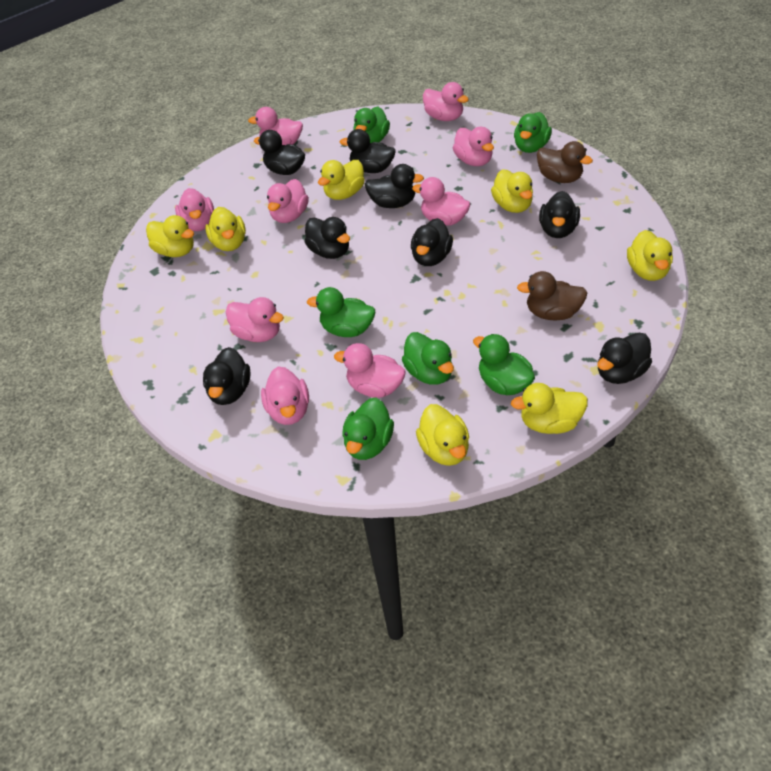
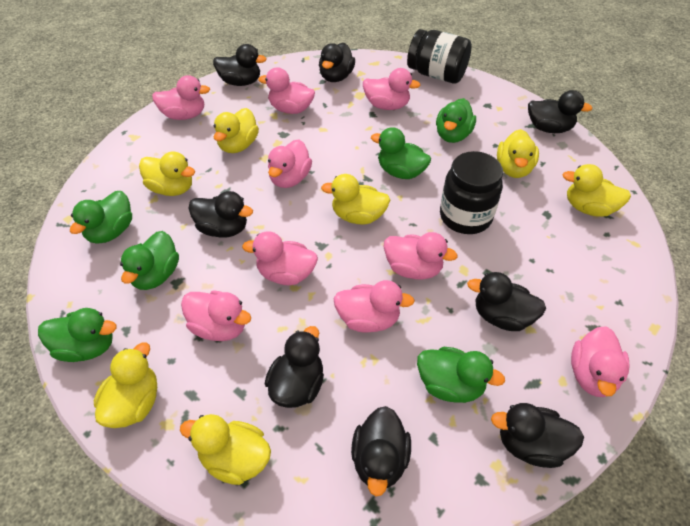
black jar: 0 -> 2
brown duck: 2 -> 0

